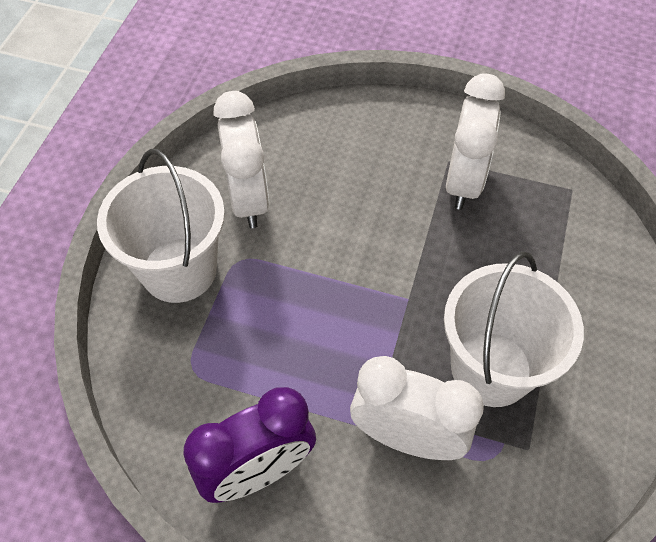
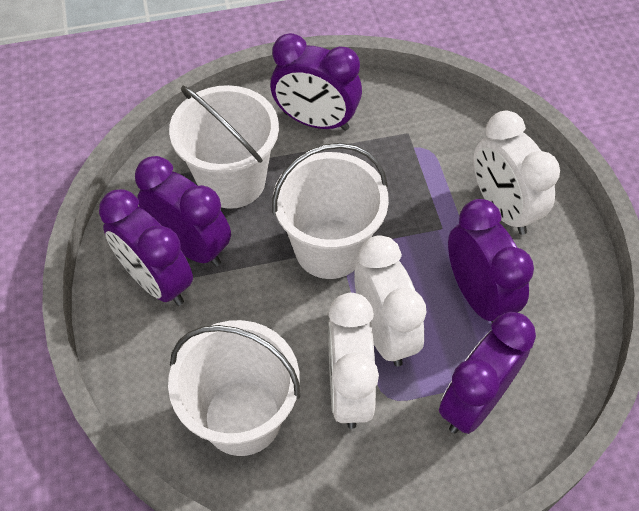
purple clock: 1 -> 5
white bucket: 2 -> 3

